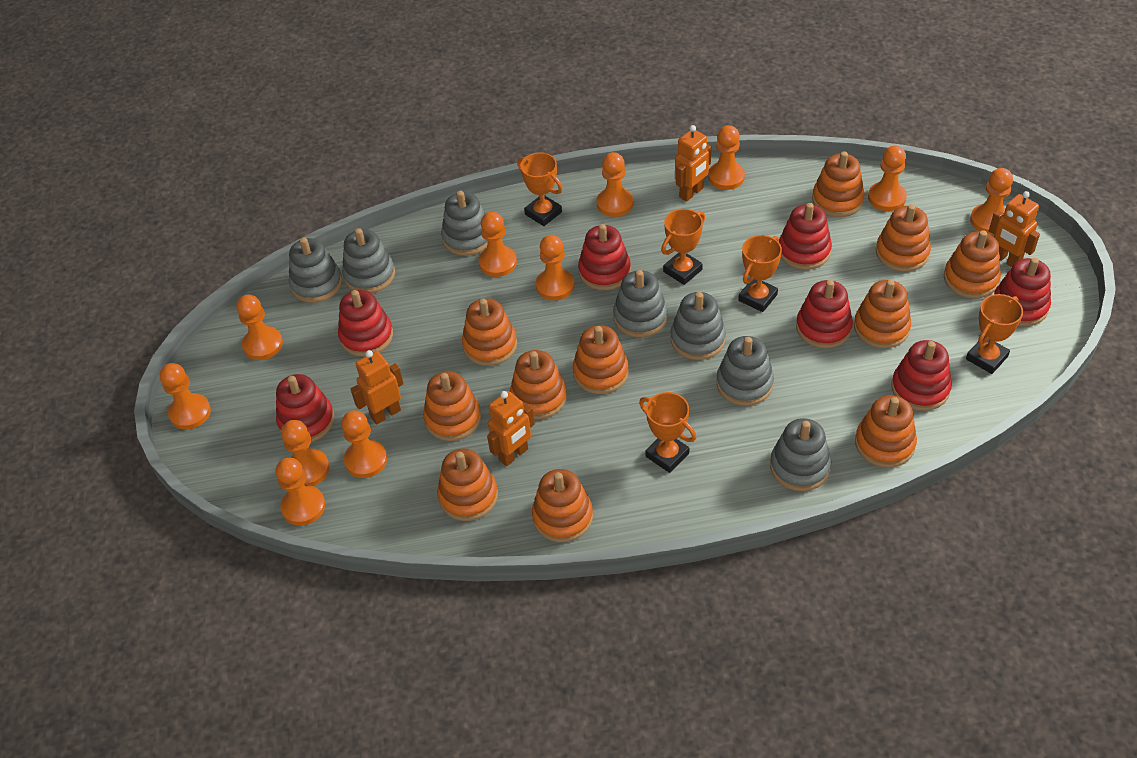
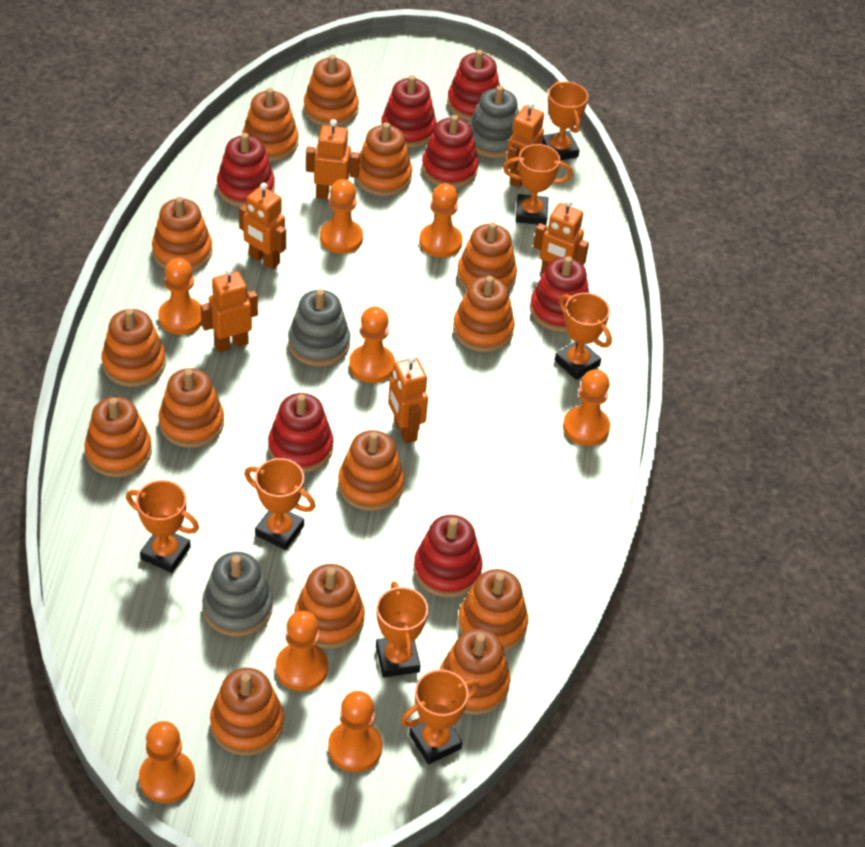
grey stacking toy: 7 -> 3
orange pawn: 11 -> 8
orange robot: 4 -> 6
orange stacking toy: 11 -> 14
orange trophy: 5 -> 7

